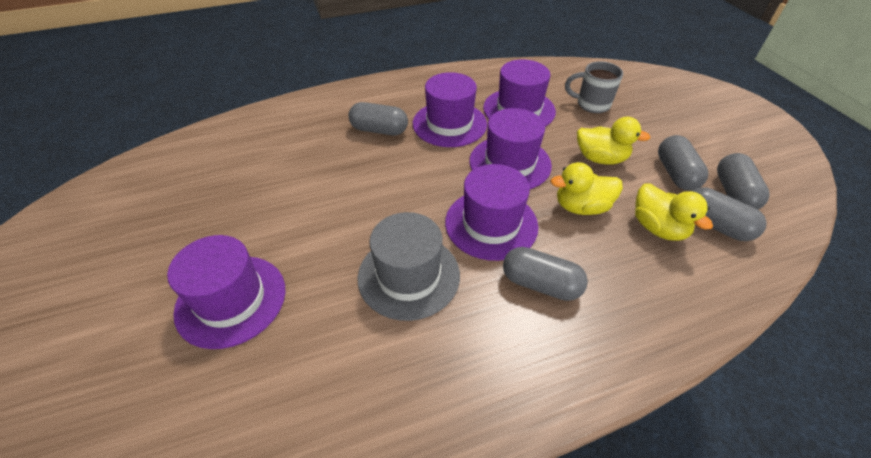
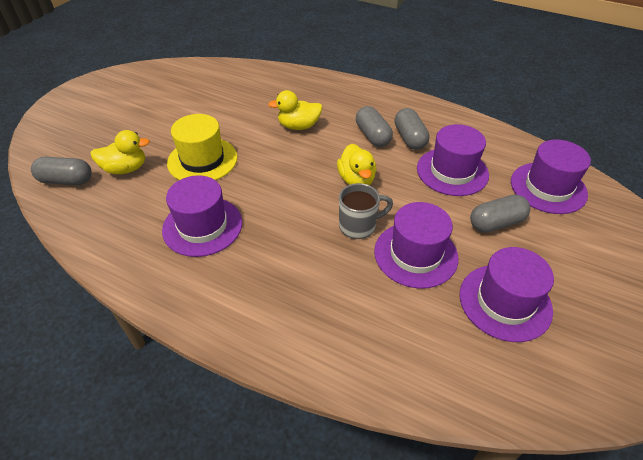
grey capsule: 5 -> 4
grey hat: 1 -> 0
yellow hat: 0 -> 1

